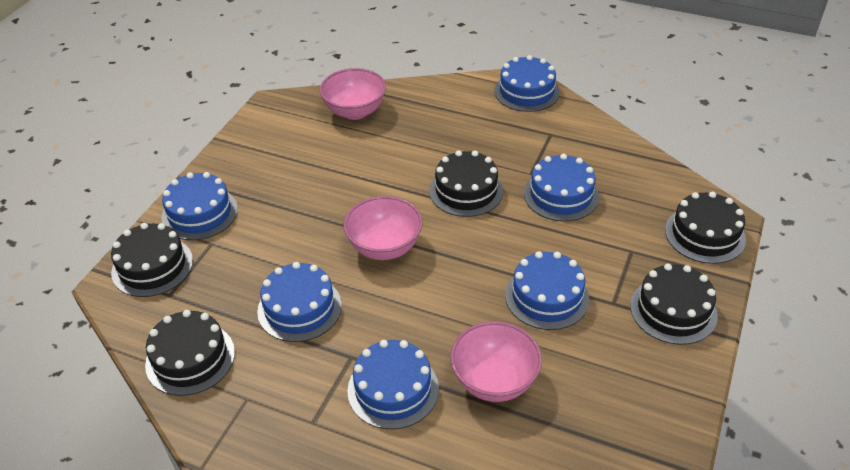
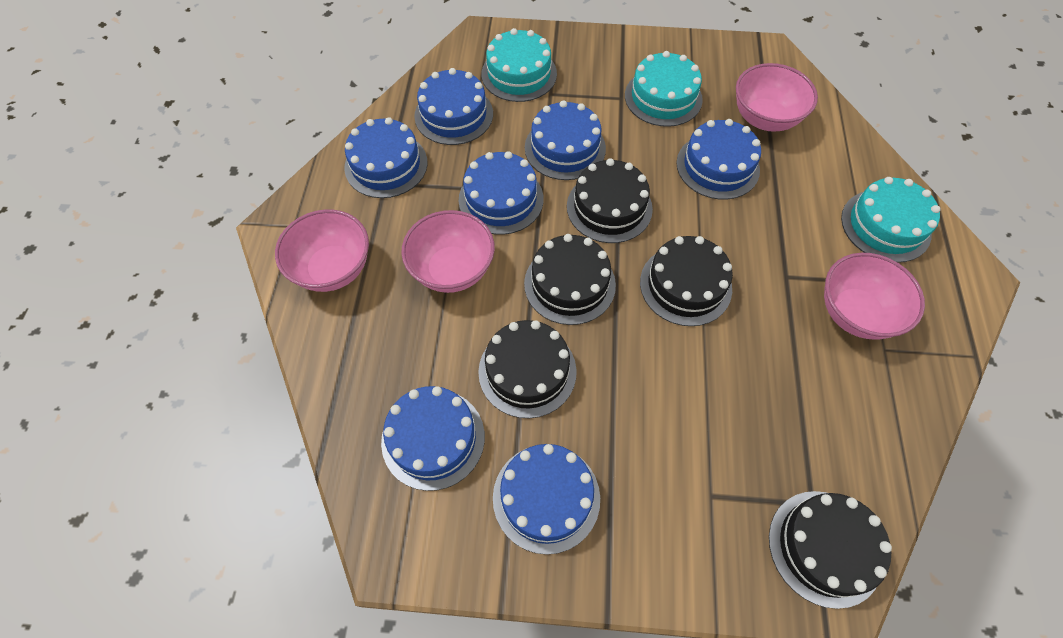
blue cake: 6 -> 7
pink bowl: 3 -> 4
turquoise cake: 0 -> 3

